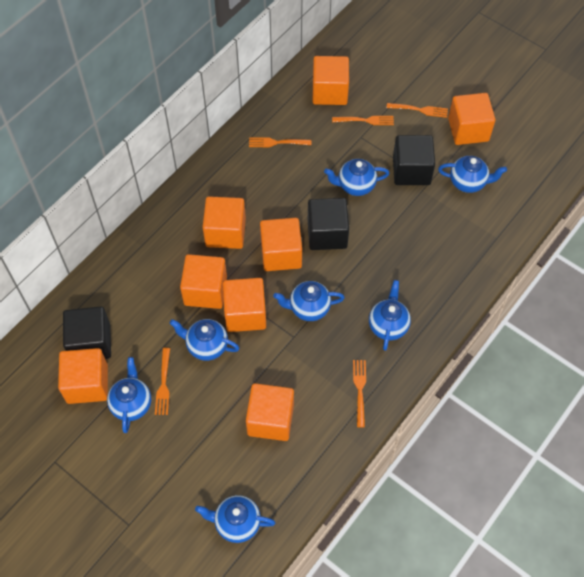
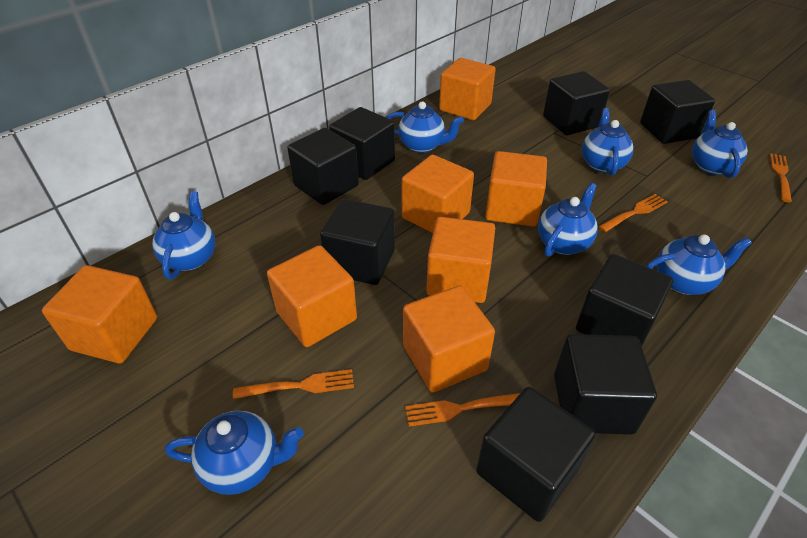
black cube: 3 -> 8
orange cube: 8 -> 7
orange fork: 5 -> 4

